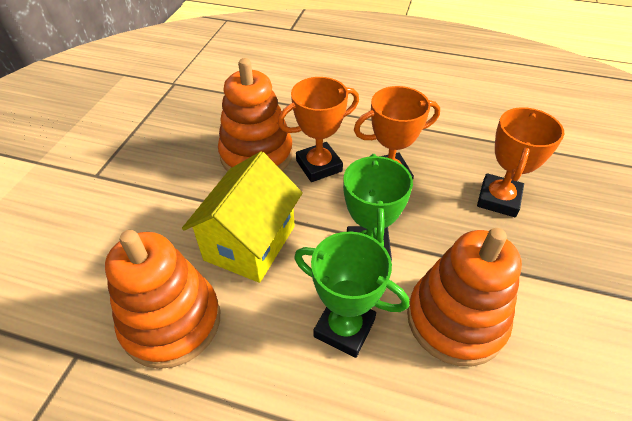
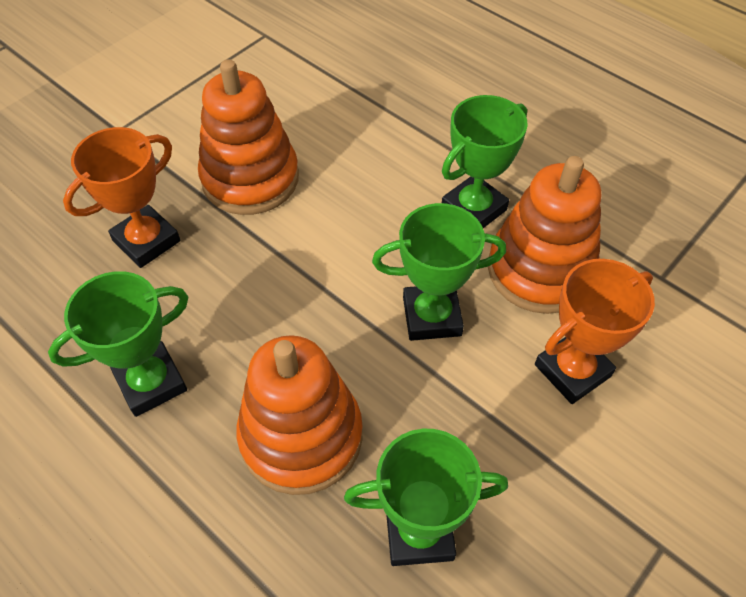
green trophy: 2 -> 4
orange trophy: 3 -> 2
yellow house: 1 -> 0

